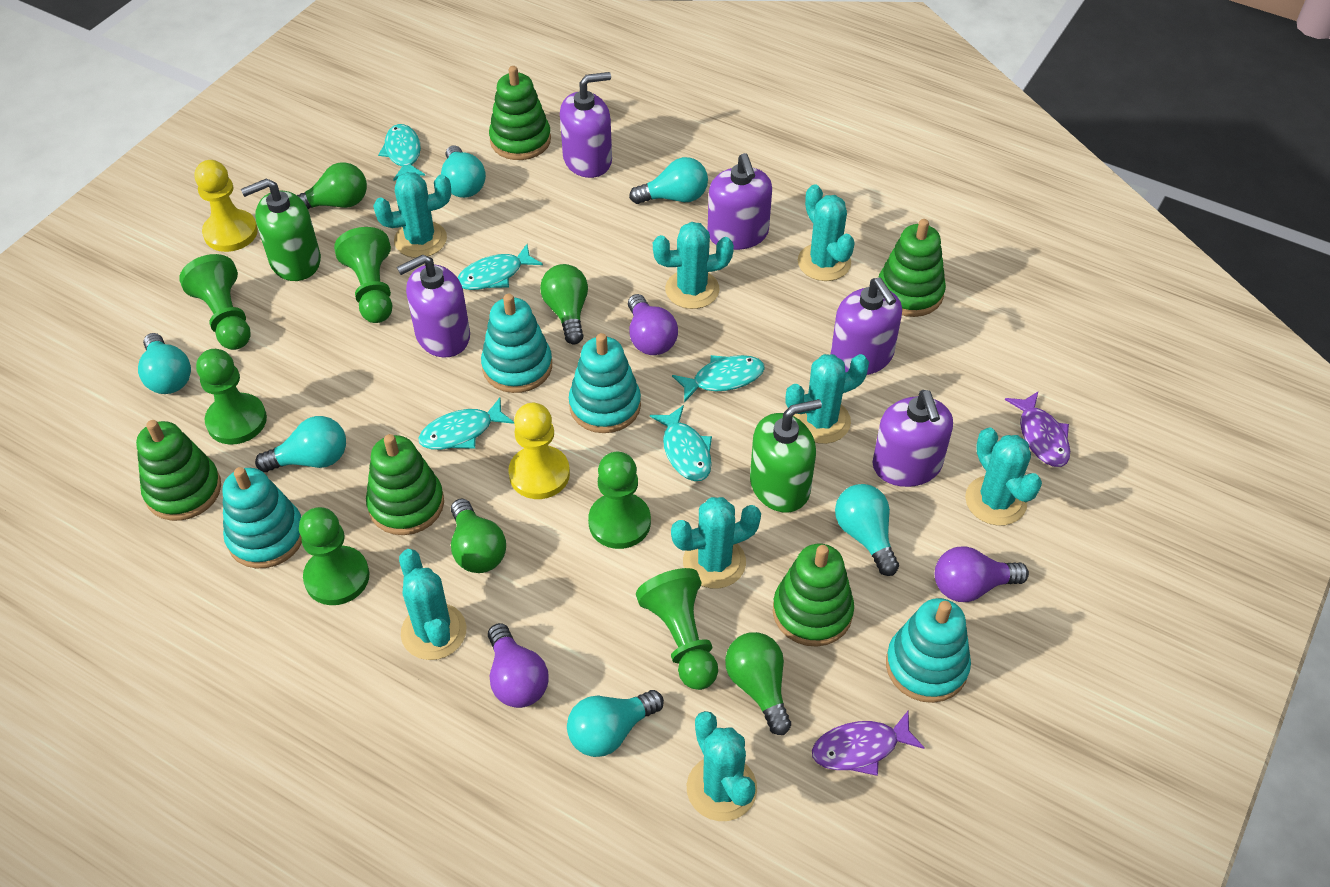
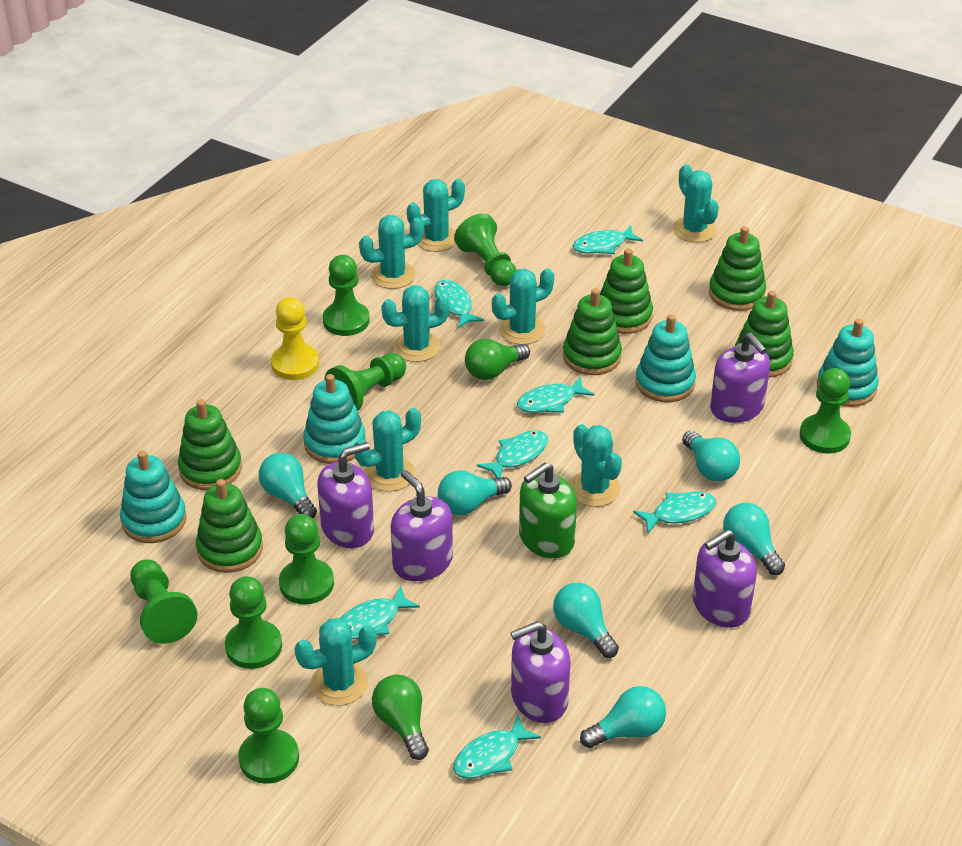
green light bulb: 4 -> 2
green pawn: 6 -> 8
green soap dispenser: 2 -> 1
green stacking toy: 5 -> 6
purple fish: 2 -> 0
purple light bulb: 3 -> 0
turquoise fish: 5 -> 7
yellow pawn: 2 -> 1

